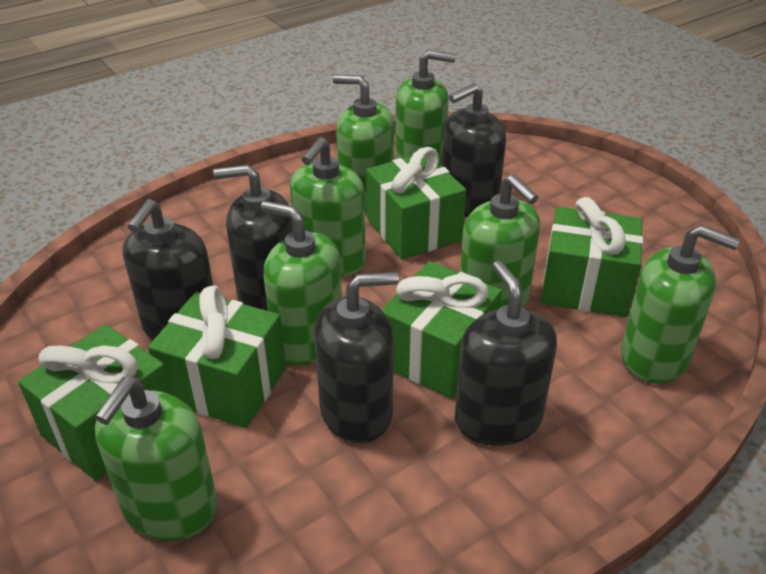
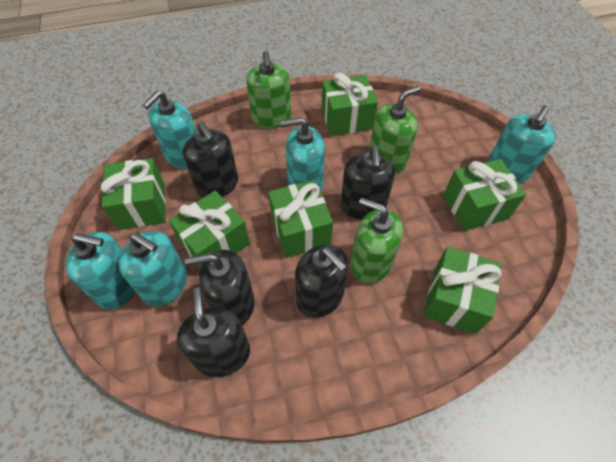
green gift: 5 -> 6
green soap dispenser: 7 -> 3
turquoise soap dispenser: 0 -> 5

